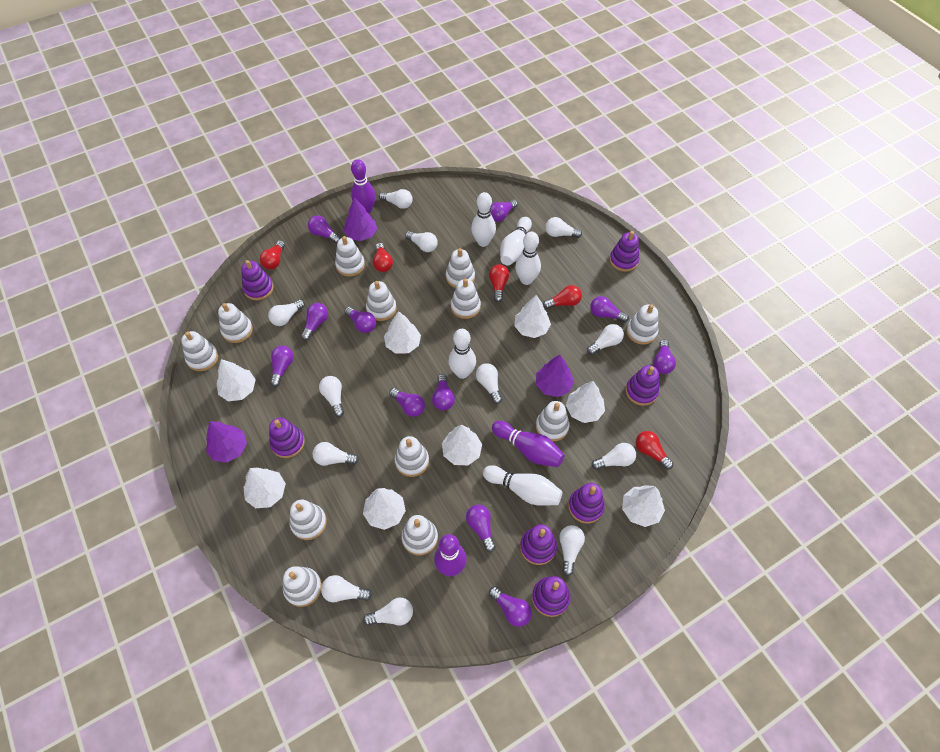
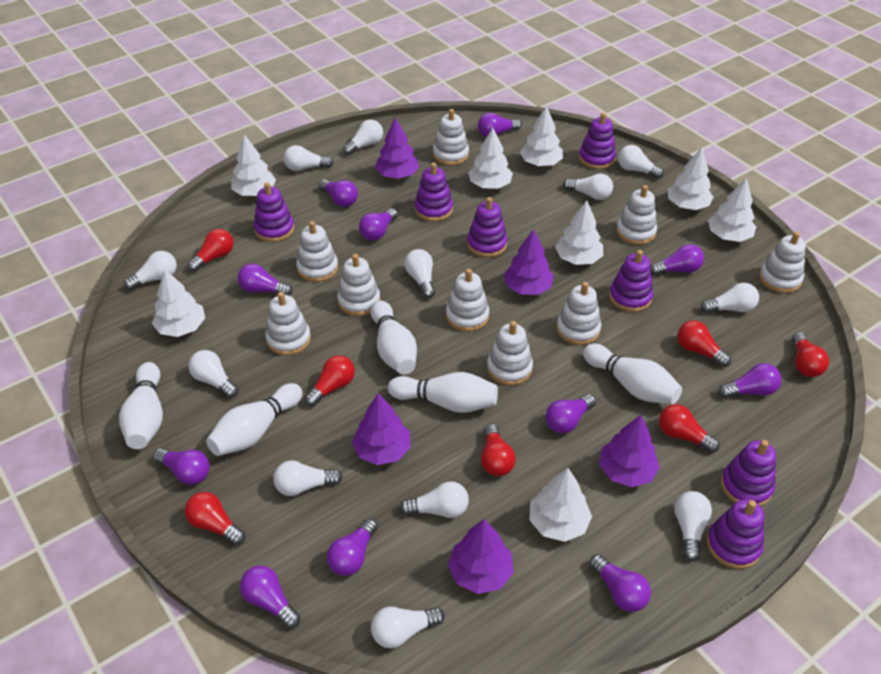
purple bowling pin: 3 -> 0
purple tree: 3 -> 5
red light bulb: 5 -> 7
white stacking toy: 12 -> 9

